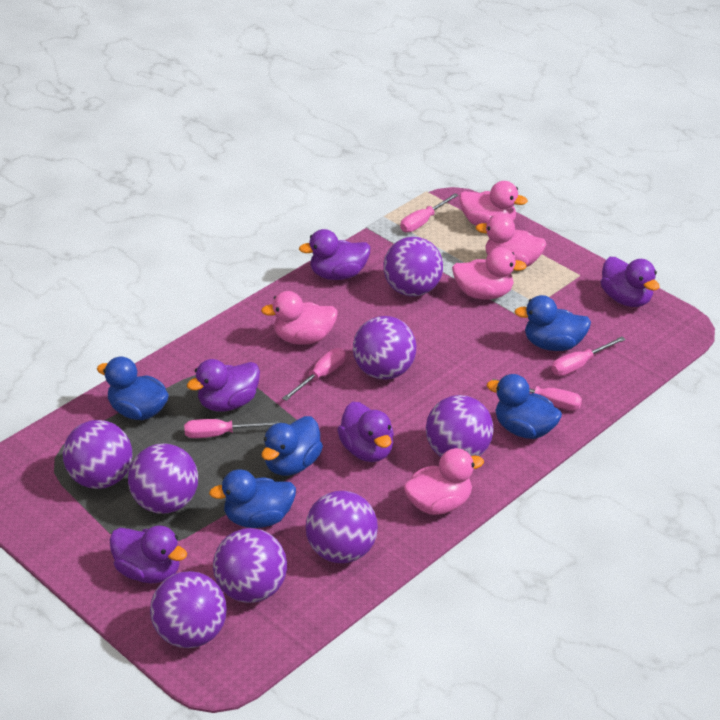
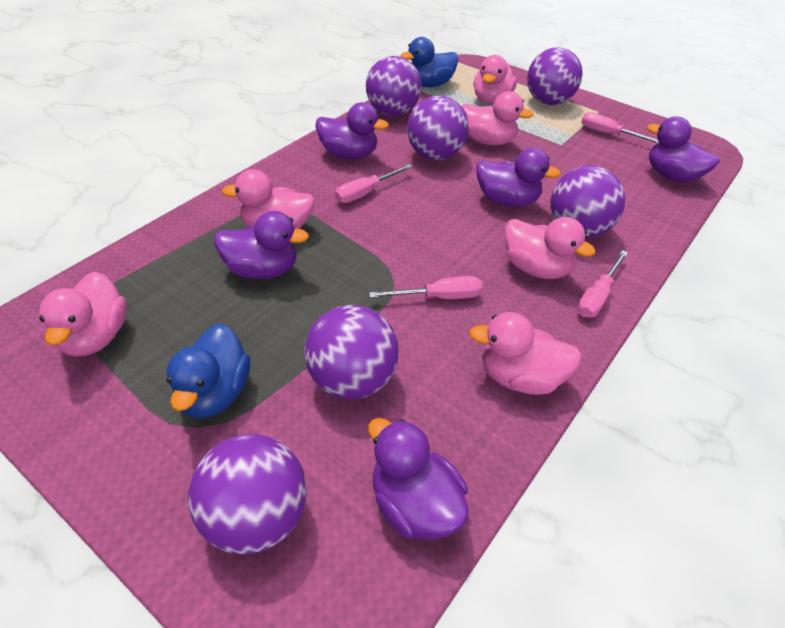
blue duck: 5 -> 2
pink duck: 5 -> 6
pink screwdriver: 5 -> 4
purple ball: 8 -> 6

